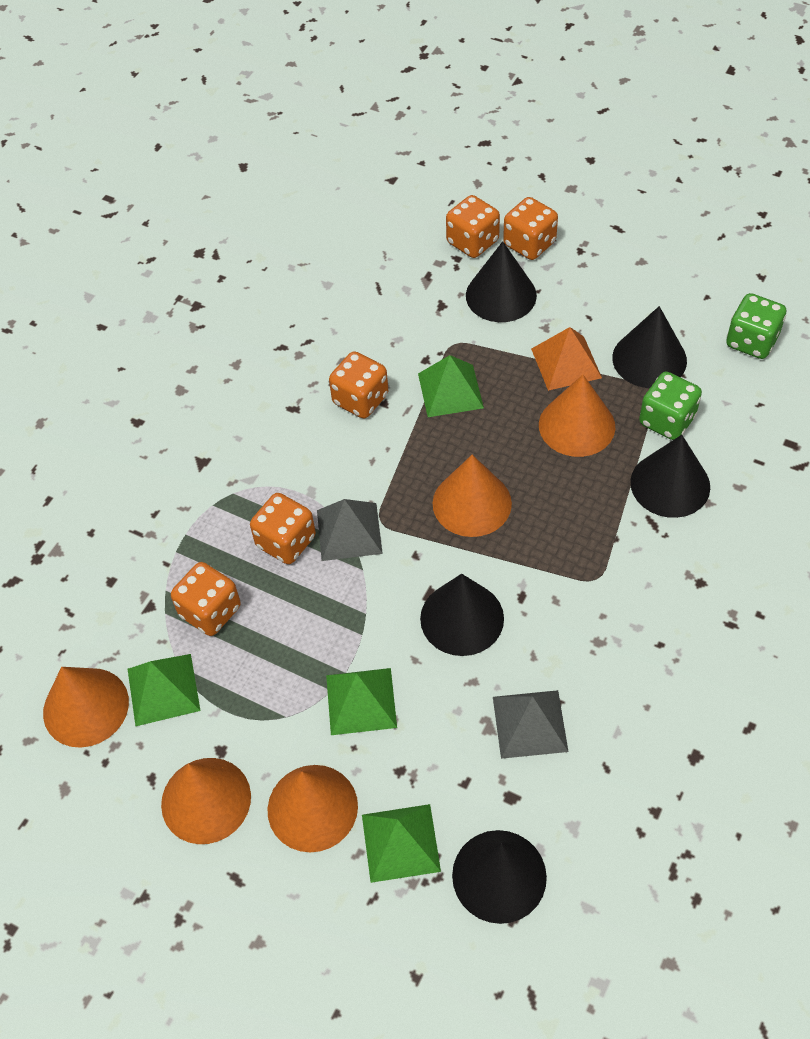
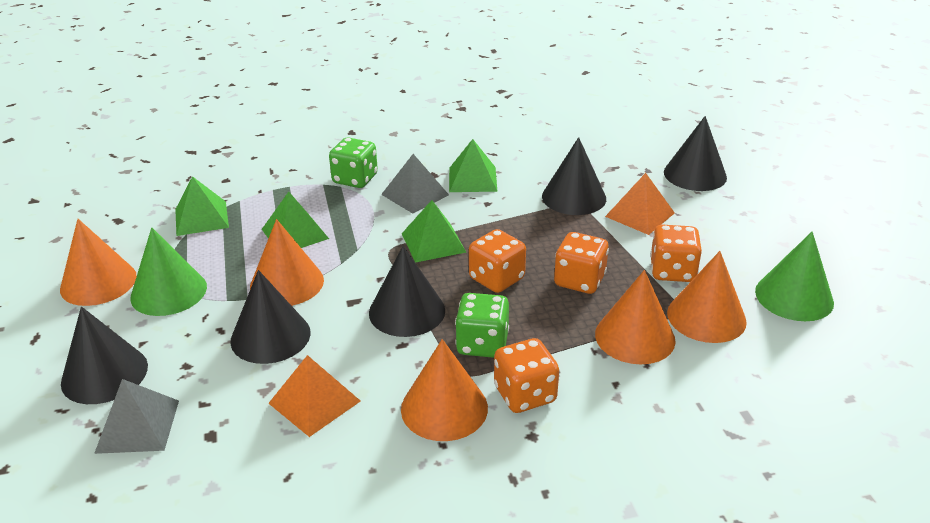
green cone: 0 -> 2
orange dice: 5 -> 4
orange pyramid: 1 -> 2

